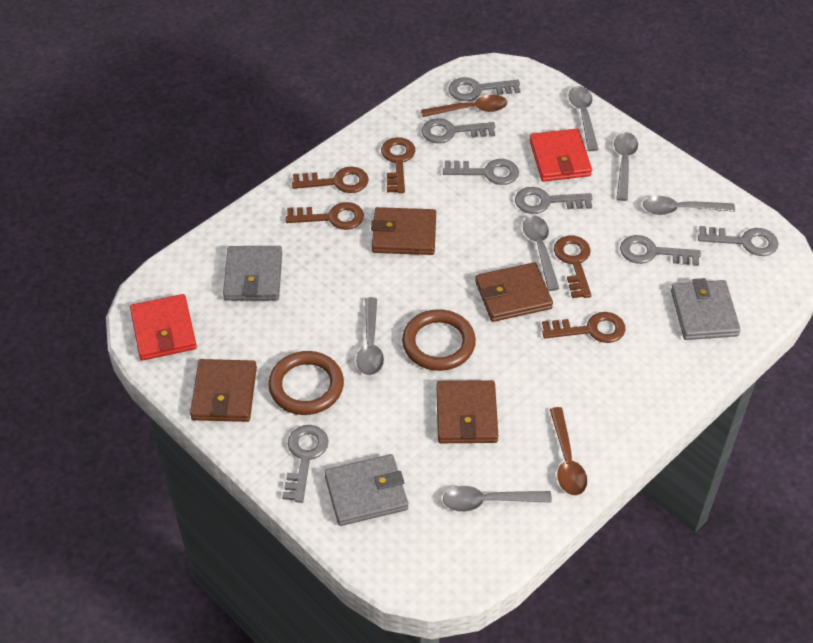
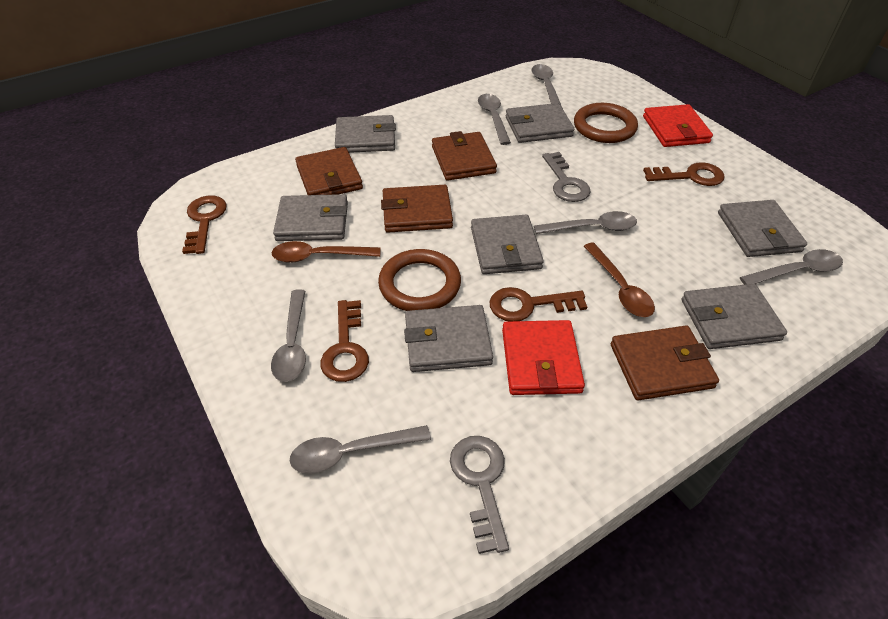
brown key: 5 -> 4
grey key: 7 -> 2
grey wallet: 3 -> 7

